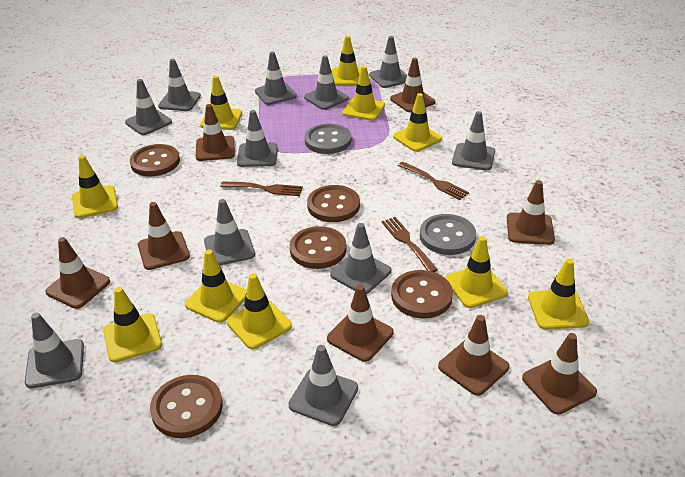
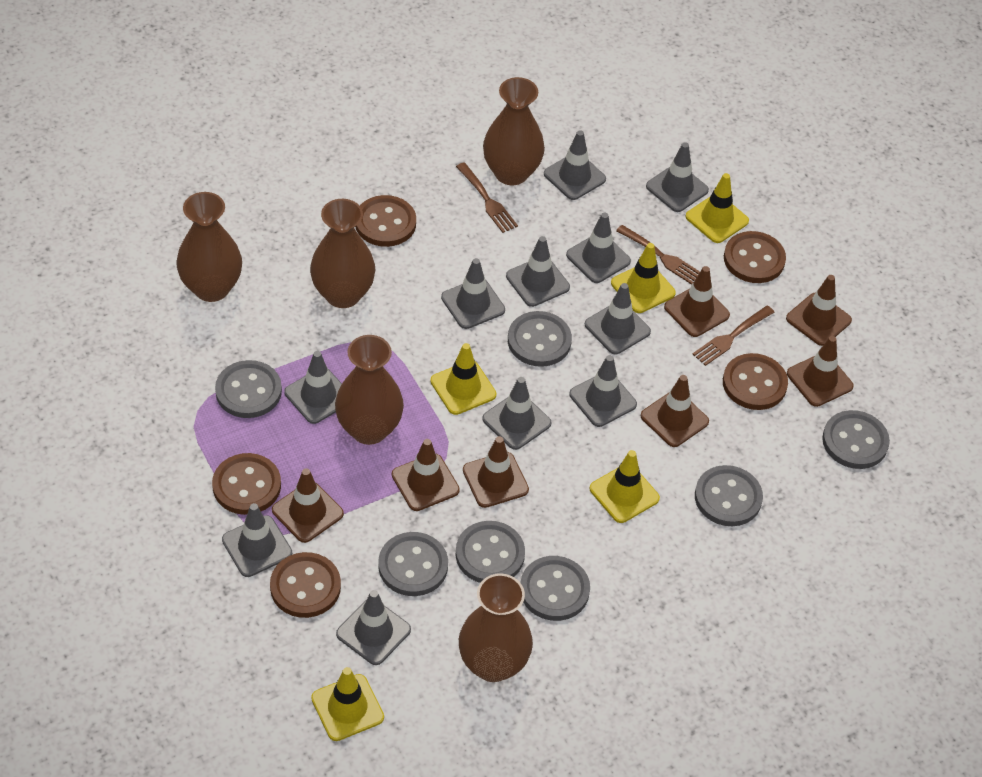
brown traffic cone: 8 -> 7
brown vase: 0 -> 5
grey button: 2 -> 7
yellow traffic cone: 10 -> 5

